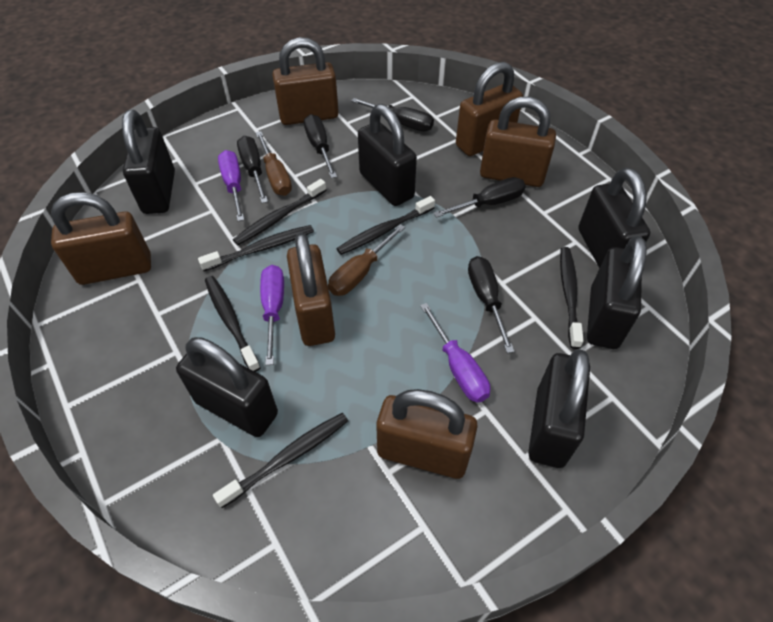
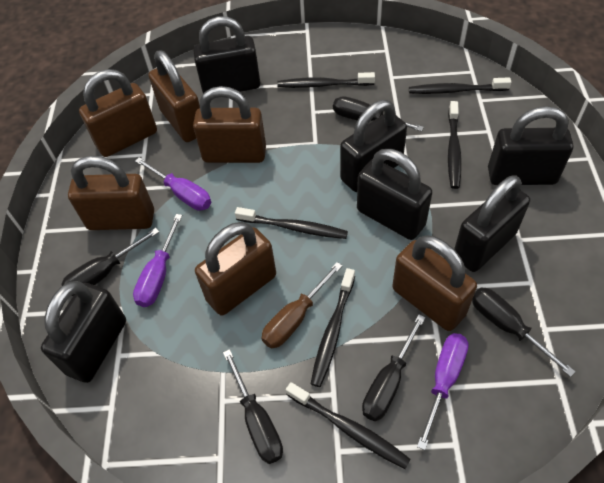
brown screwdriver: 2 -> 1

